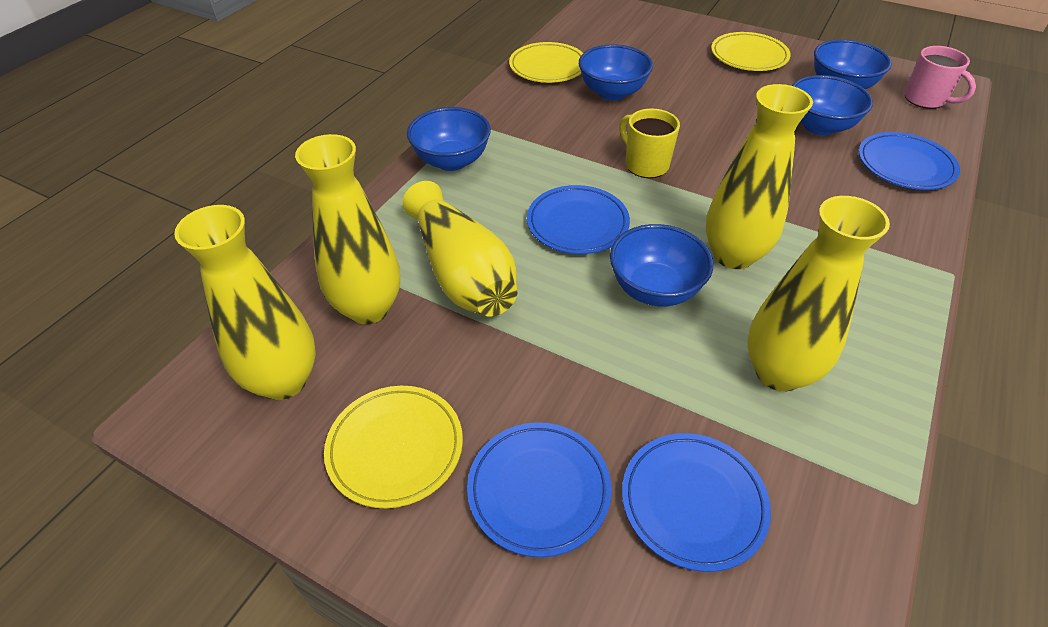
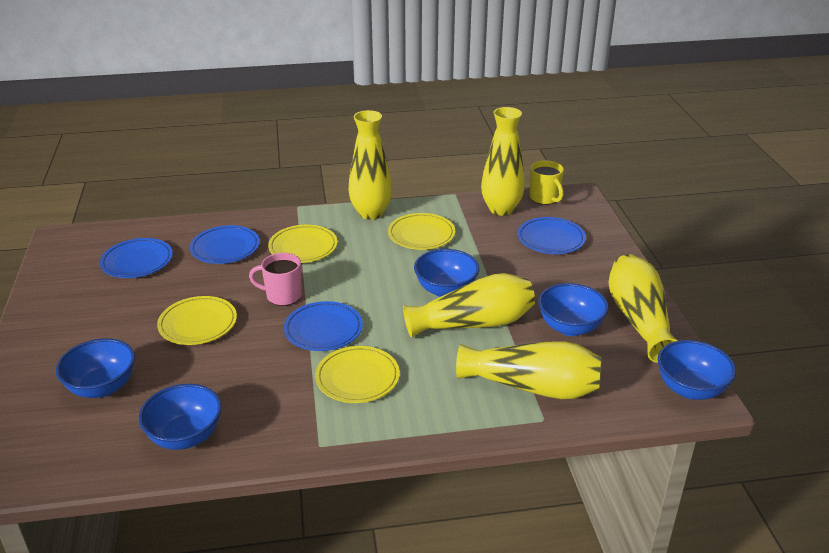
yellow plate: 3 -> 4

